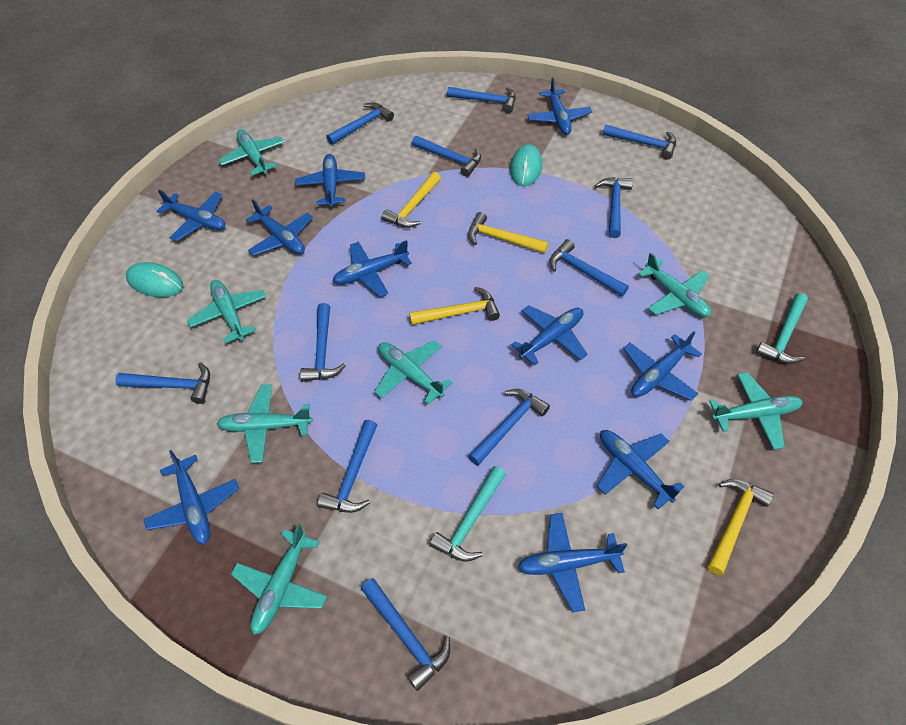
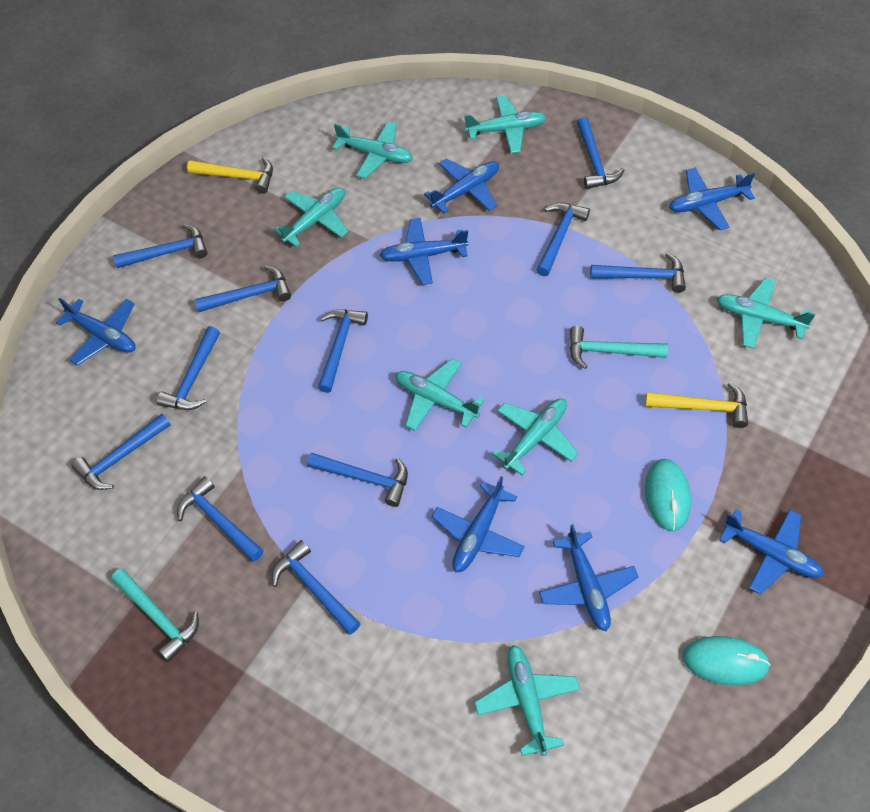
blue plane: 10 -> 7
yellow hammer: 4 -> 2

